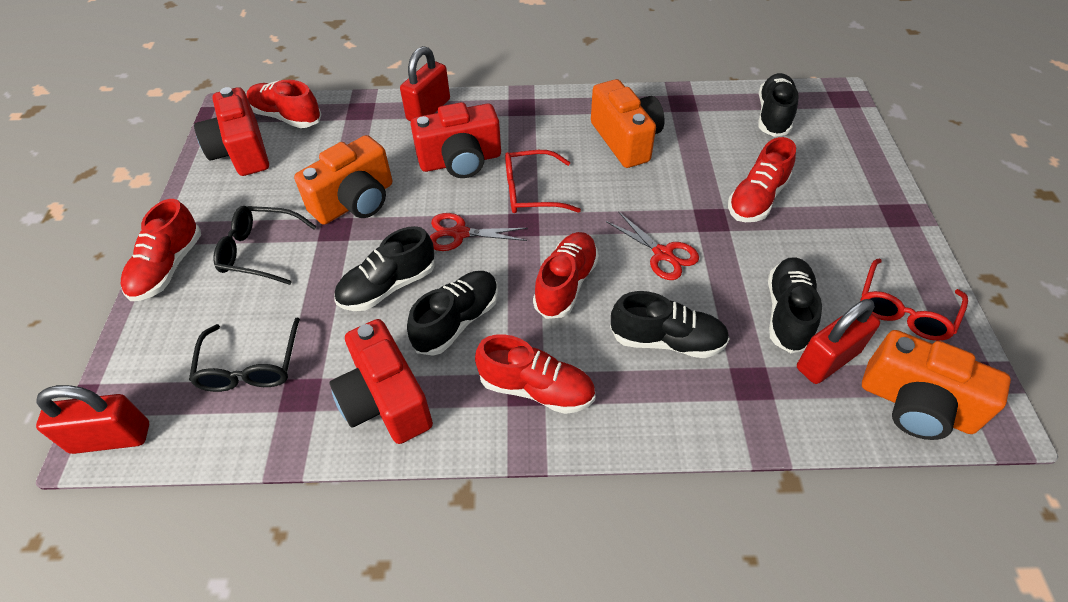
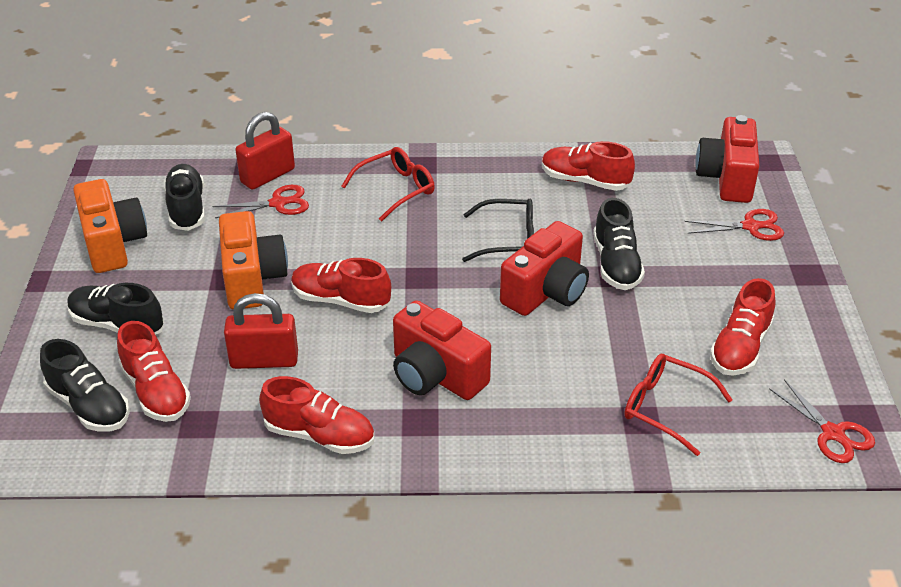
black glasses: 2 -> 1
black shoe: 5 -> 4
orange camera: 3 -> 2
red padlock: 3 -> 2
red scissors: 2 -> 3

